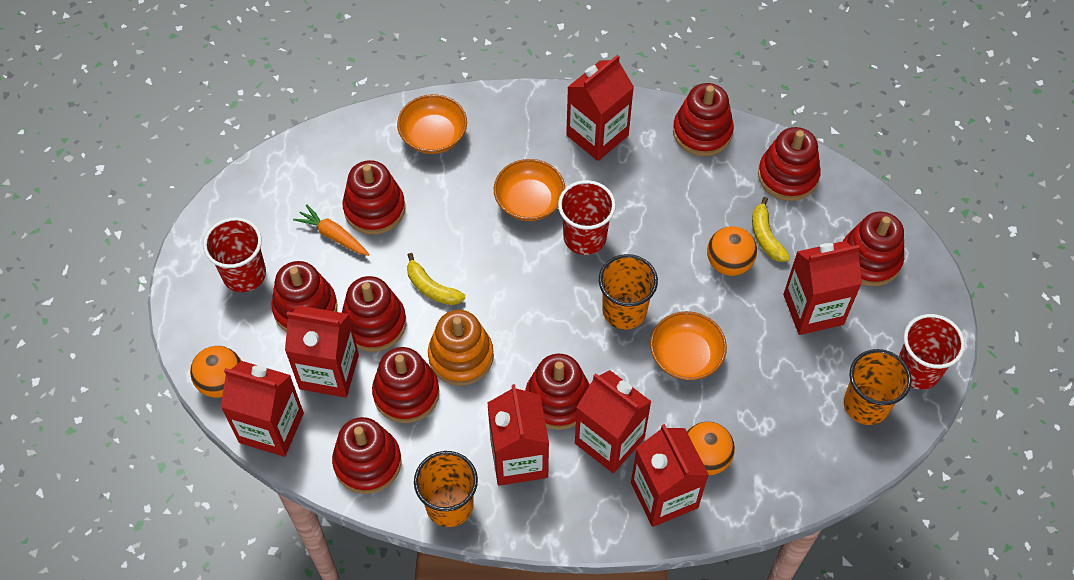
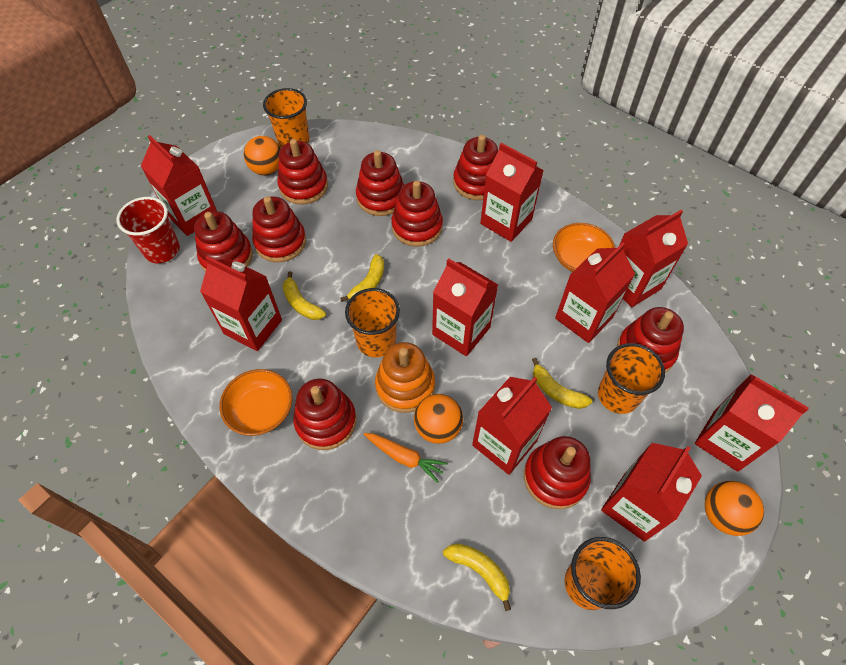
orange bowl: 3 -> 2
orange cup: 3 -> 4
red carton: 7 -> 9
red cup: 3 -> 1
yellow banana: 2 -> 4

